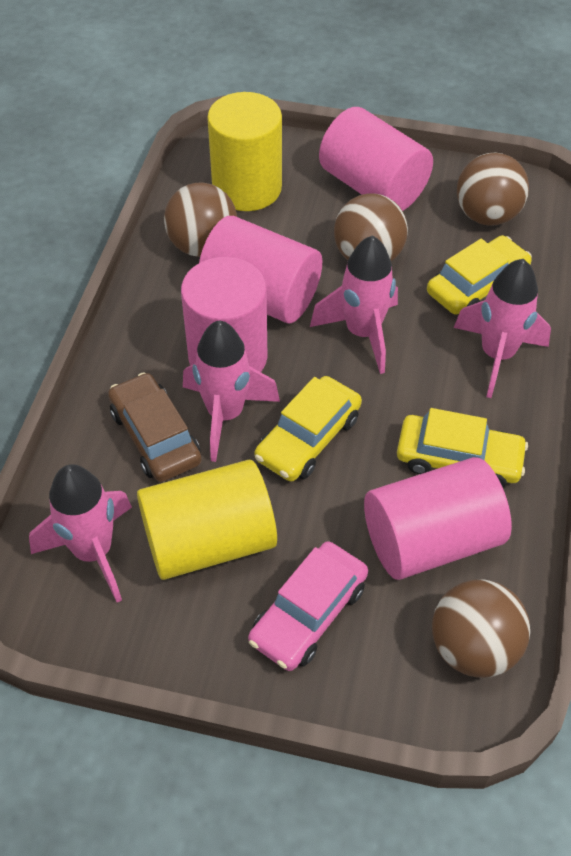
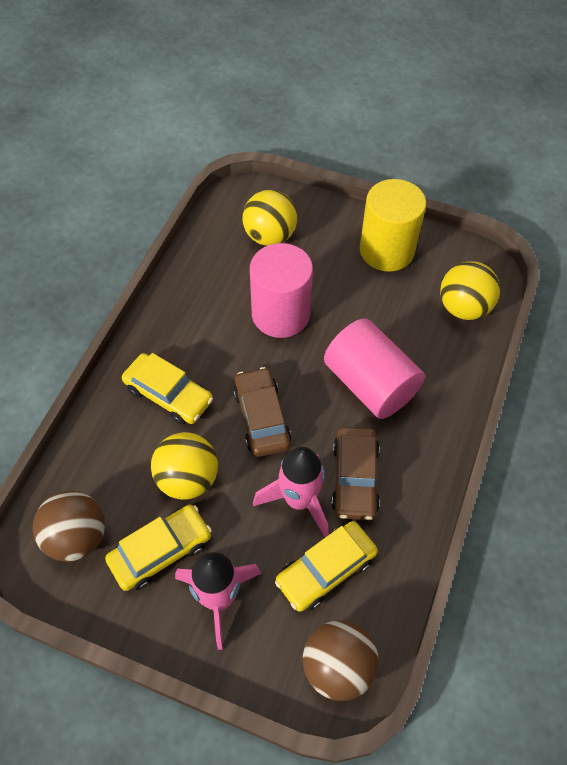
brown ball: 4 -> 2
brown car: 1 -> 2
pink car: 1 -> 0
pink cylinder: 4 -> 2
pink rocket: 4 -> 2
yellow ball: 0 -> 3
yellow cylinder: 2 -> 1

